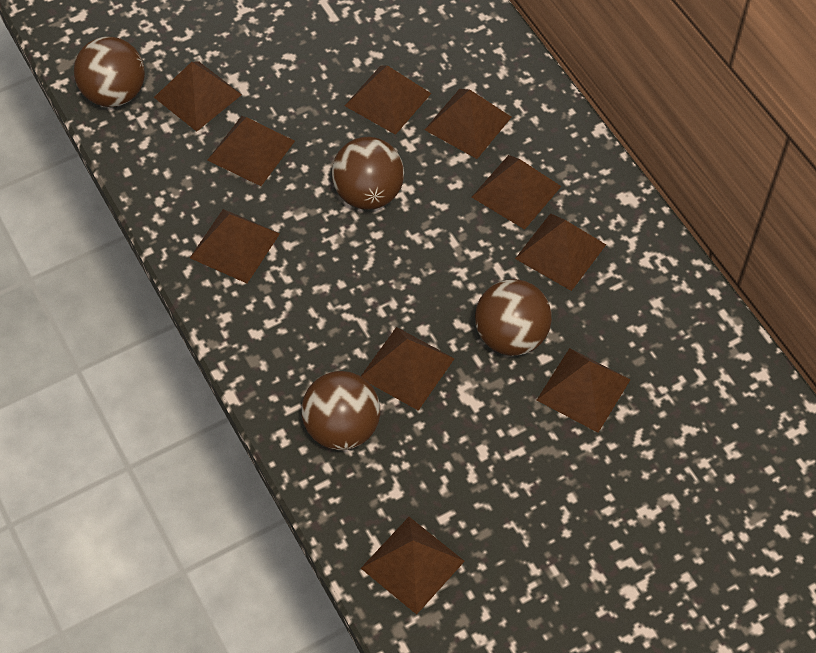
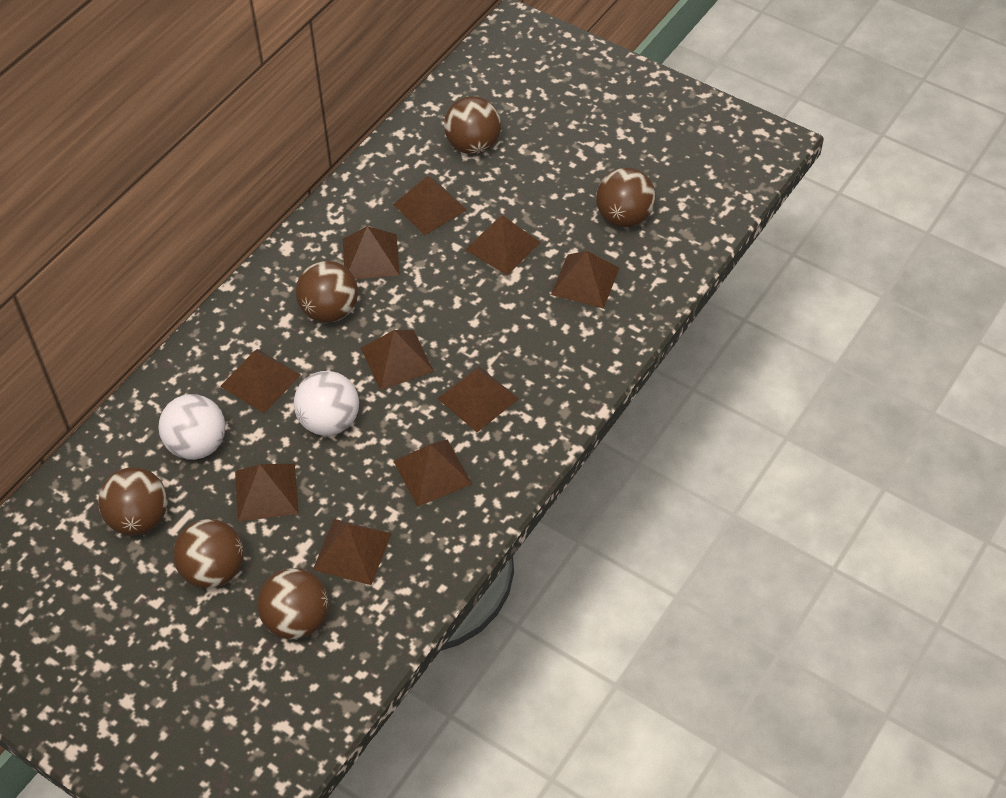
brown ball: 4 -> 6
white ball: 0 -> 2

